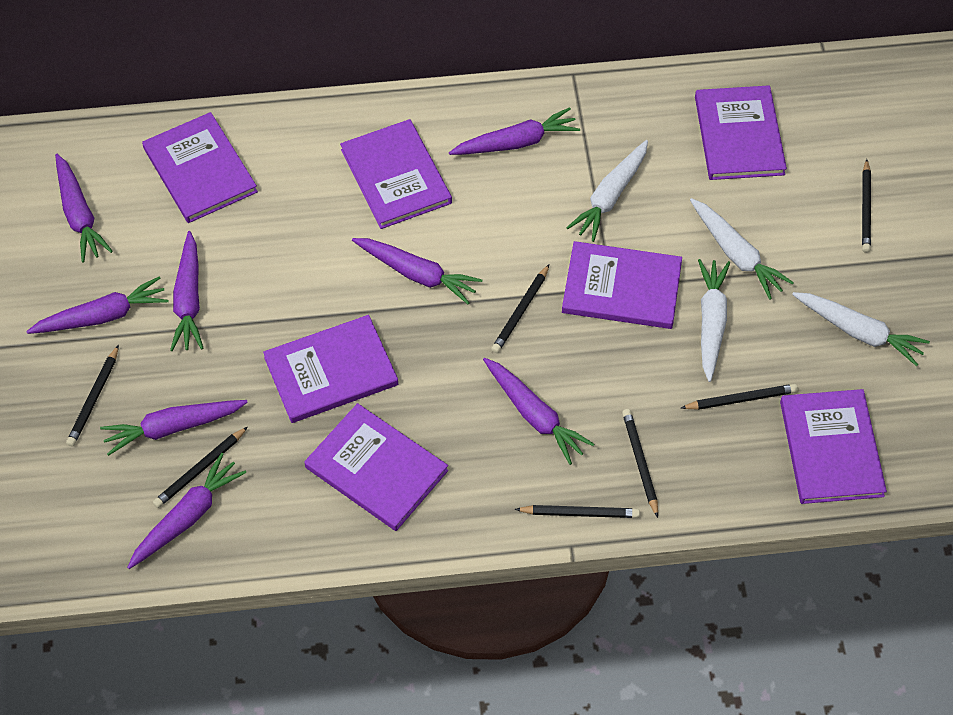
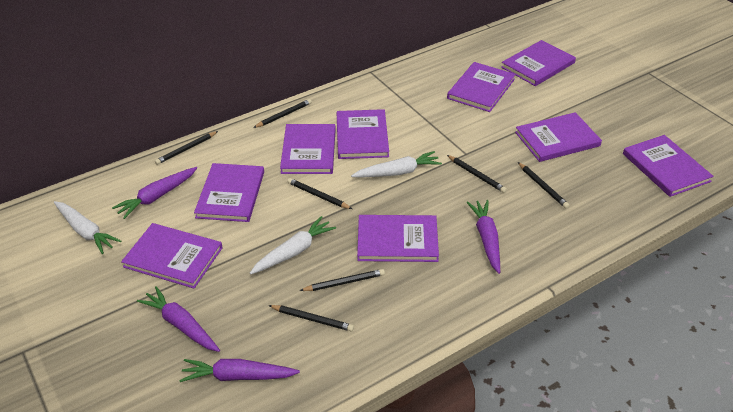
purple book: 7 -> 9
purple carrot: 8 -> 4
white carrot: 4 -> 3

